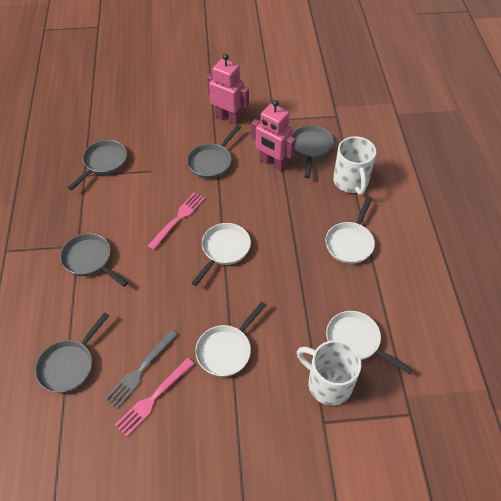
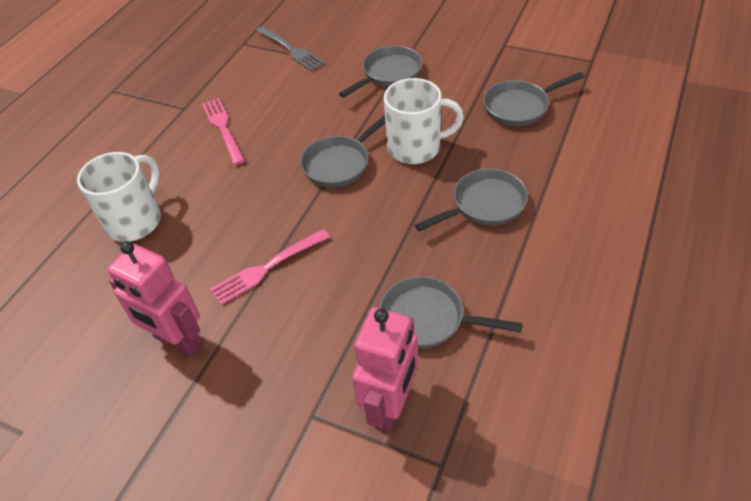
white pan: 4 -> 0

